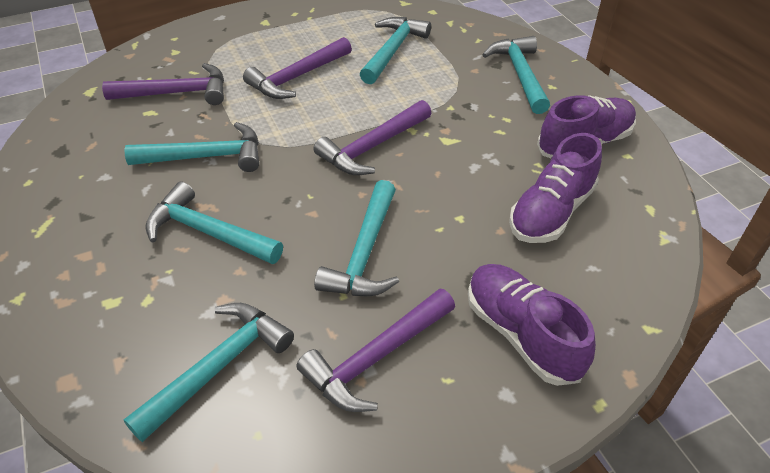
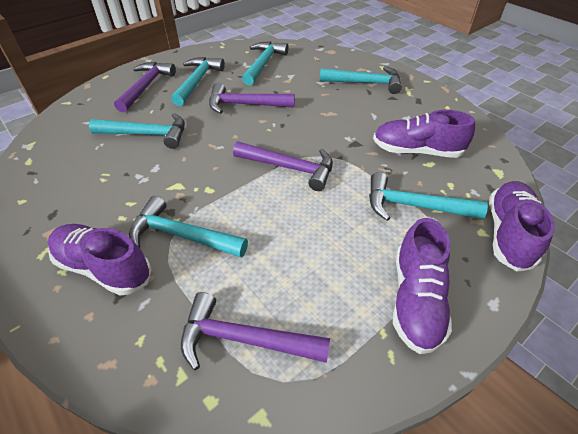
purple shoe: 3 -> 4

